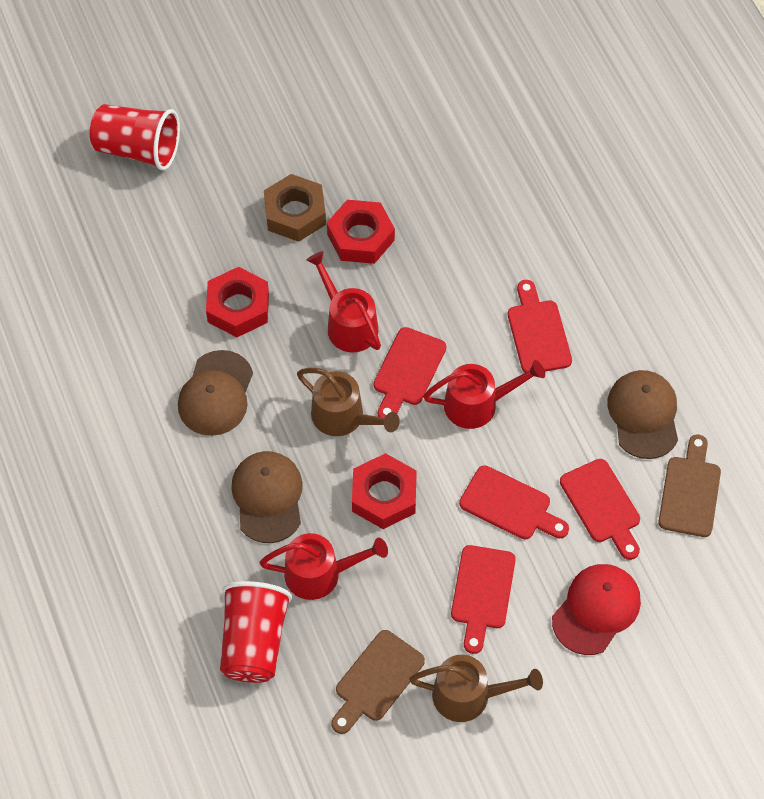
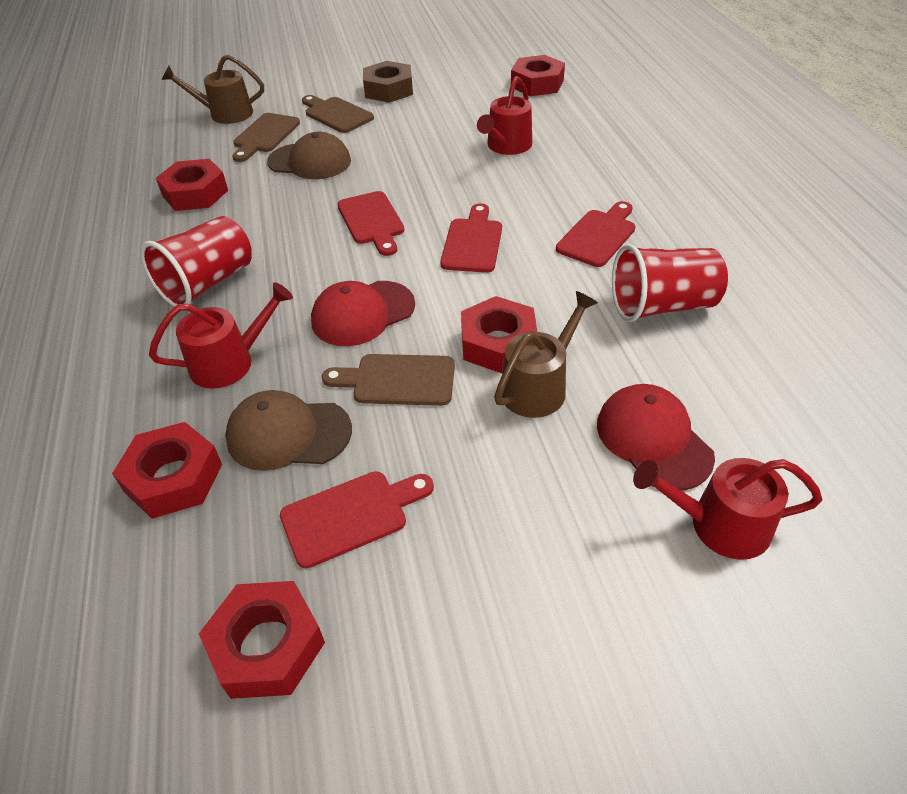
brown cap: 3 -> 2
brown cutting board: 2 -> 3
red cap: 1 -> 2
red cutting board: 5 -> 4
red nut: 3 -> 5

